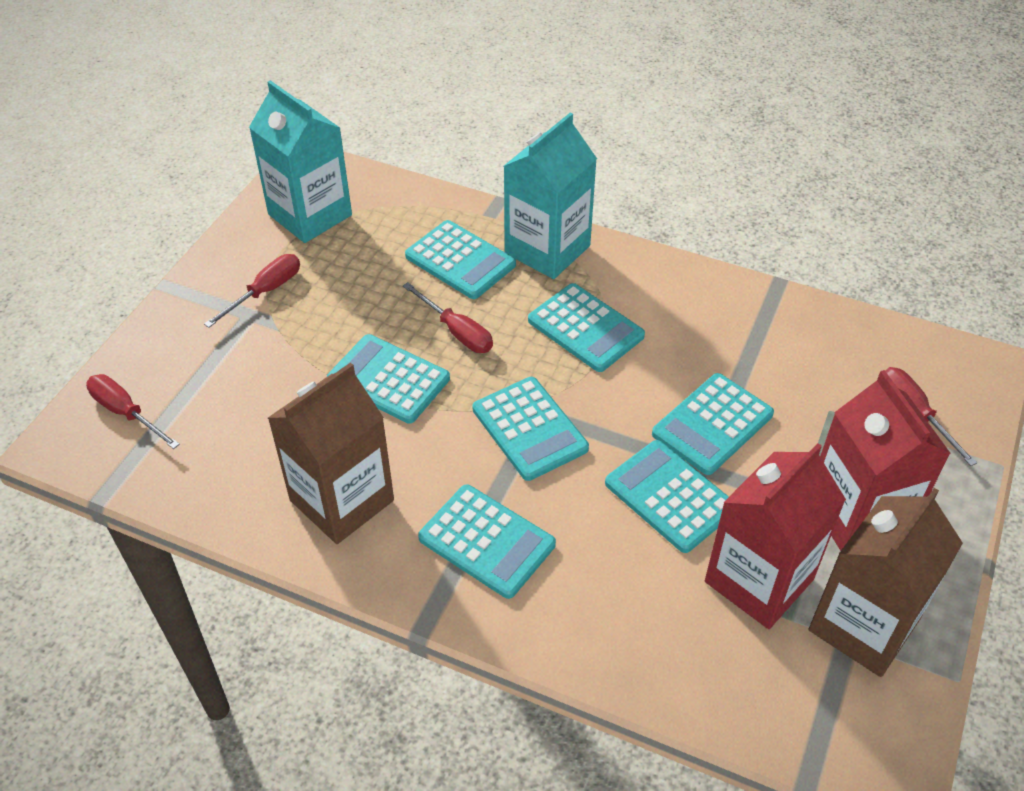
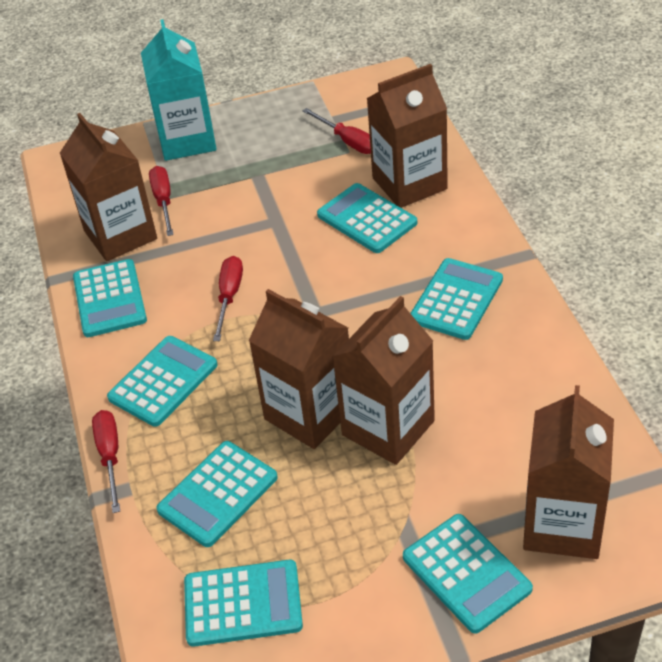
brown carton: 2 -> 5
red carton: 2 -> 0
turquoise carton: 2 -> 1

